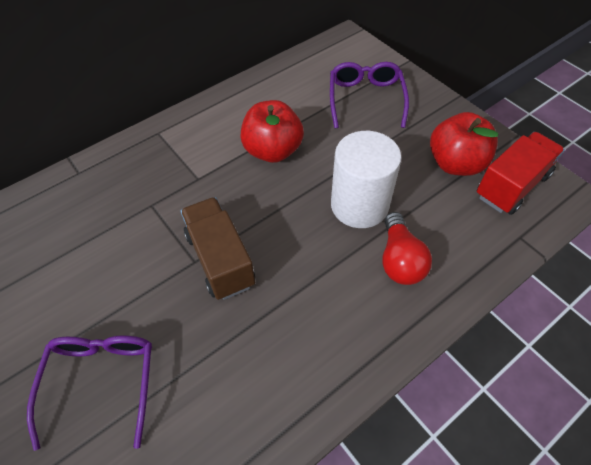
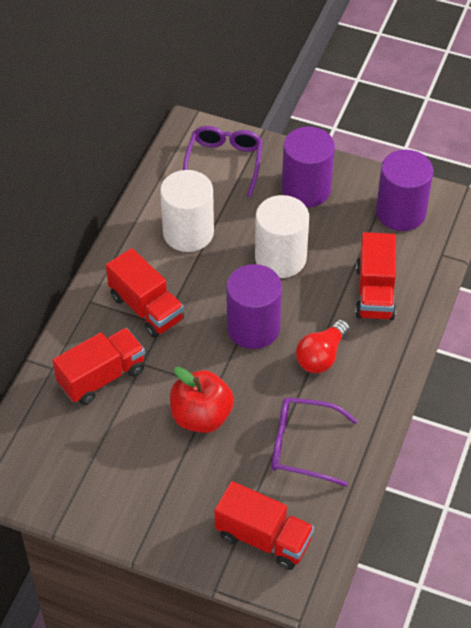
brown truck: 1 -> 0
purple cylinder: 0 -> 3
red apple: 2 -> 1
red truck: 1 -> 4
white cylinder: 1 -> 2

